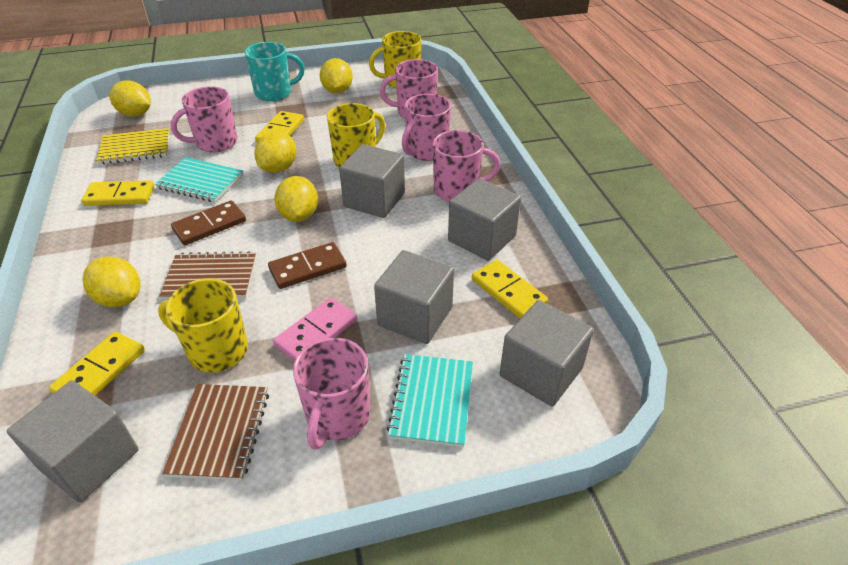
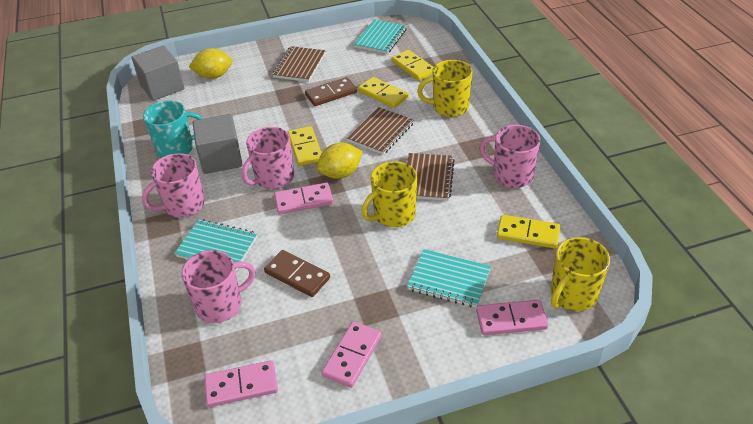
brown notebook: 2 -> 3
grey cube: 5 -> 2
pink domino: 1 -> 4
pink mug: 5 -> 4
turquoise notebook: 2 -> 3
yellow lemon: 5 -> 2
yellow notebook: 1 -> 0

